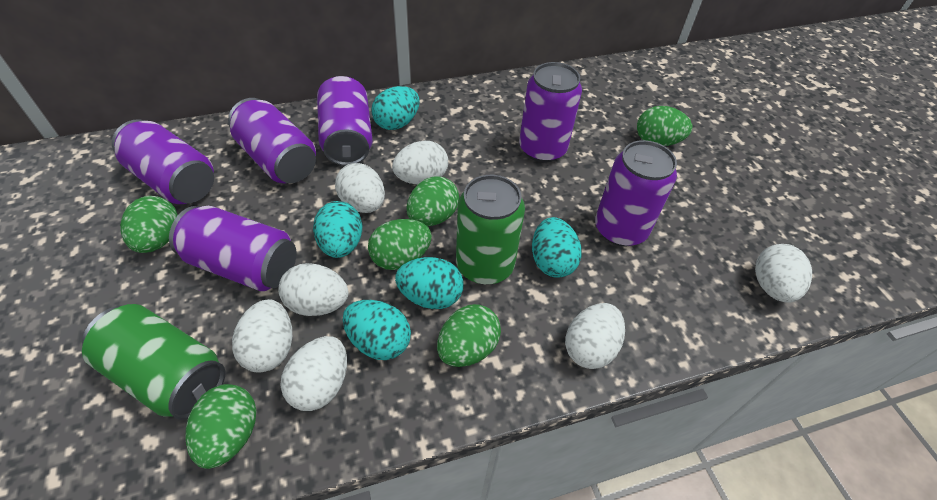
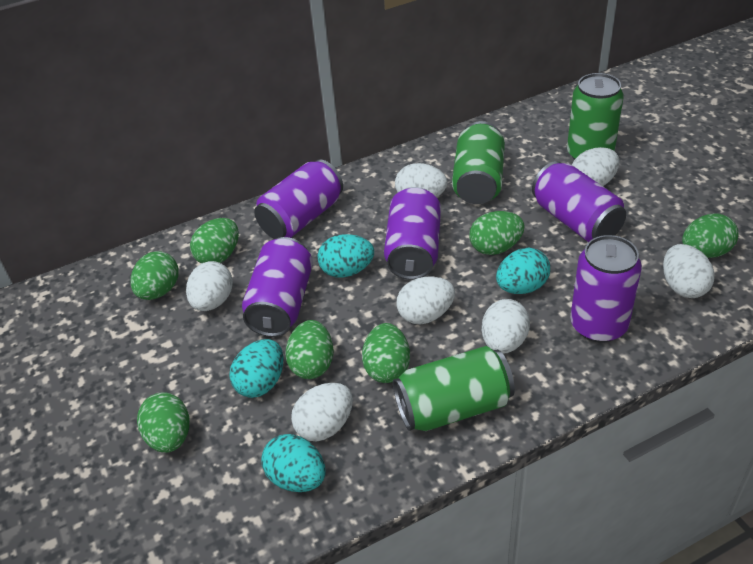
green can: 2 -> 3
green egg: 6 -> 7
purple can: 6 -> 5
turquoise egg: 5 -> 4

